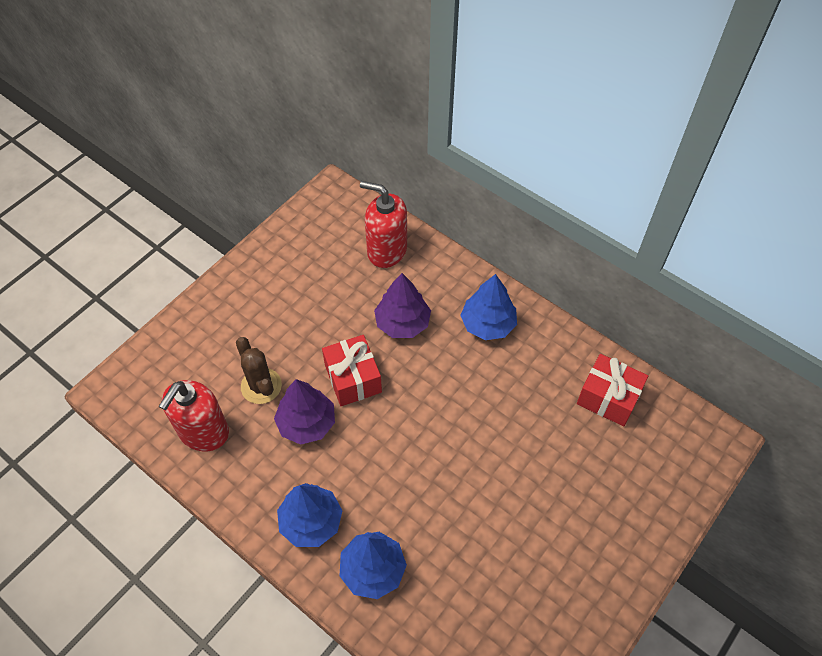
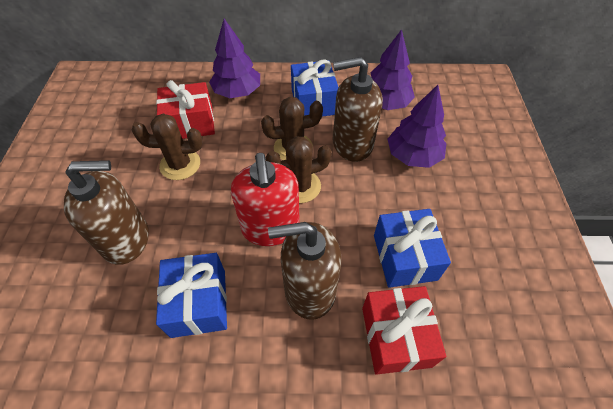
blue gift: 0 -> 3
blue tree: 3 -> 0
brown cactus: 1 -> 3
brown soap dispenser: 0 -> 3
purple tree: 2 -> 3
red soap dispenser: 2 -> 1

